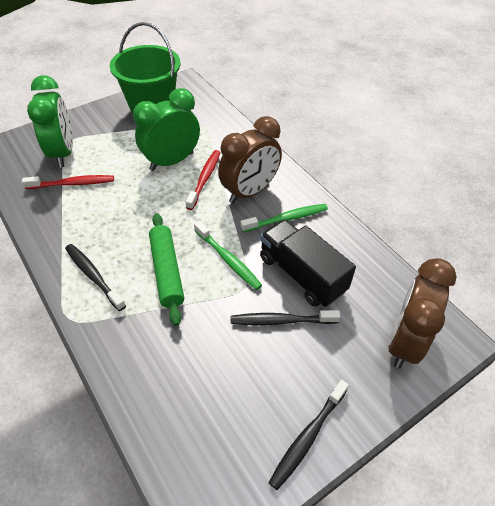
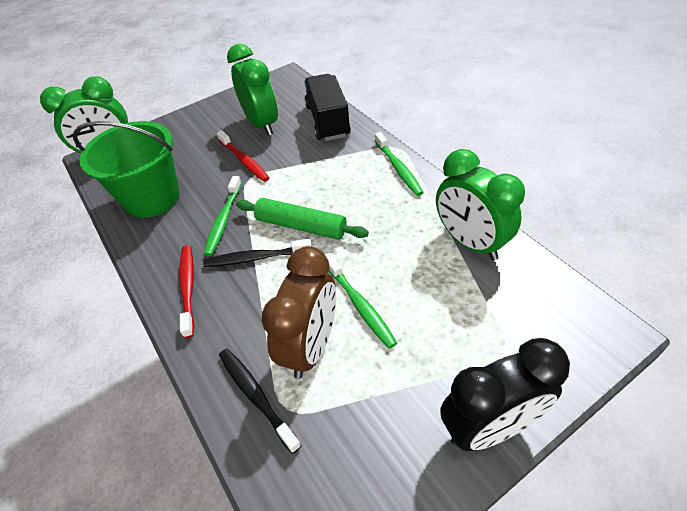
black clock: 0 -> 1
black toothbrush: 3 -> 2
brown clock: 2 -> 1
green clock: 2 -> 3
green toothbrush: 2 -> 3

